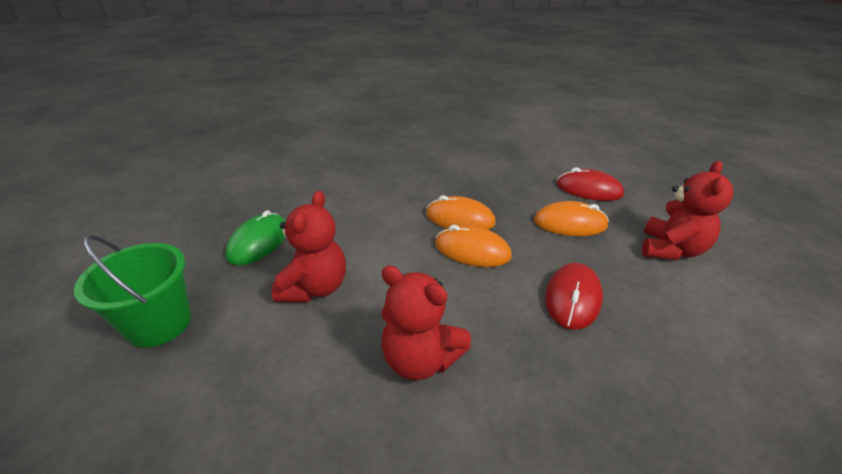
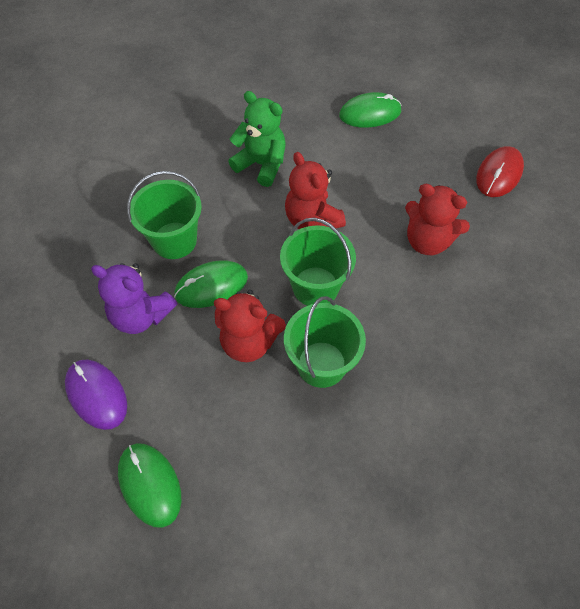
green bucket: 1 -> 3
green mouse: 1 -> 3
green teddy bear: 0 -> 1
orange mouse: 3 -> 0
purple mouse: 0 -> 1
purple teddy bear: 0 -> 1
red mouse: 2 -> 1

